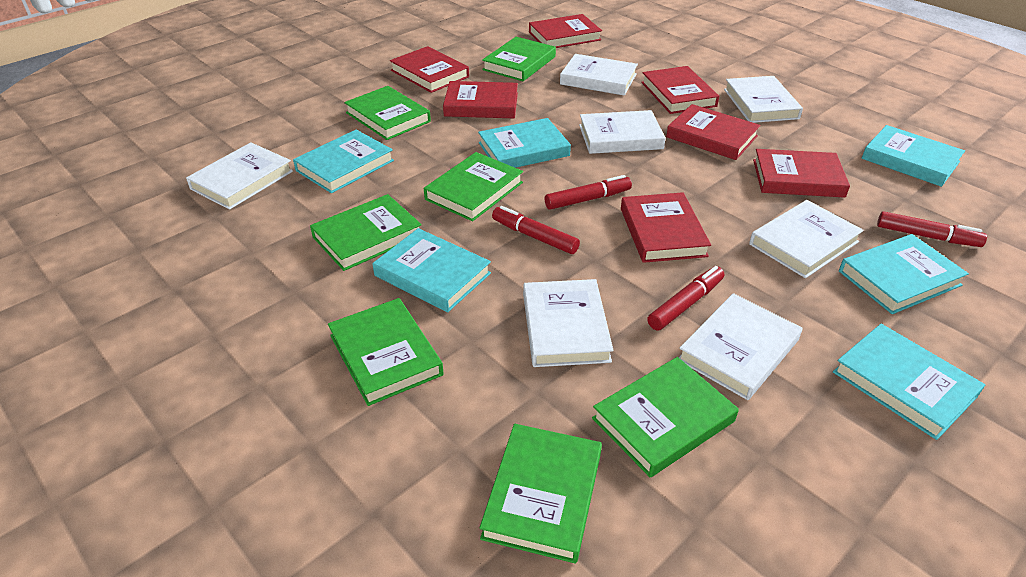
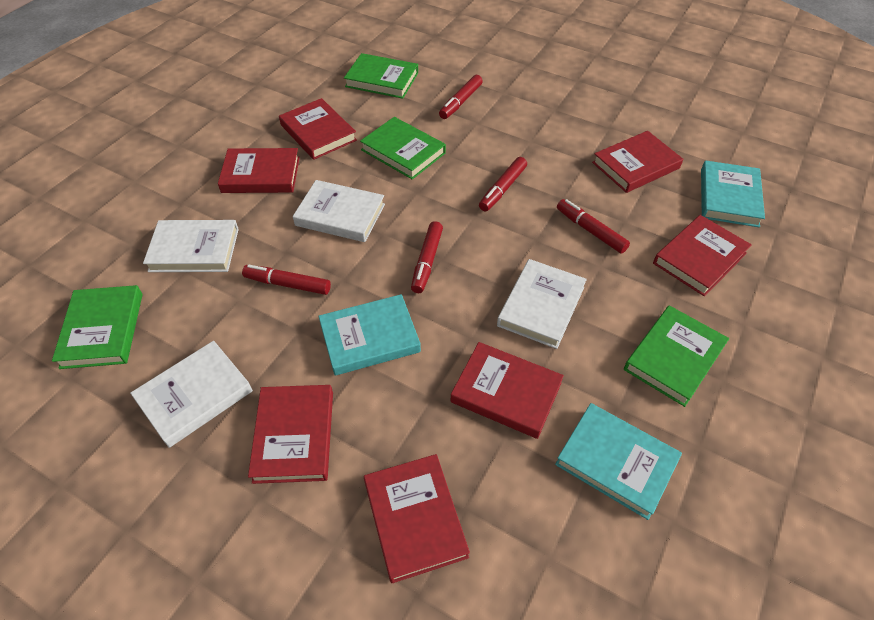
green book: 7 -> 4
red marker: 4 -> 5
turquoise book: 6 -> 3
white book: 7 -> 4

